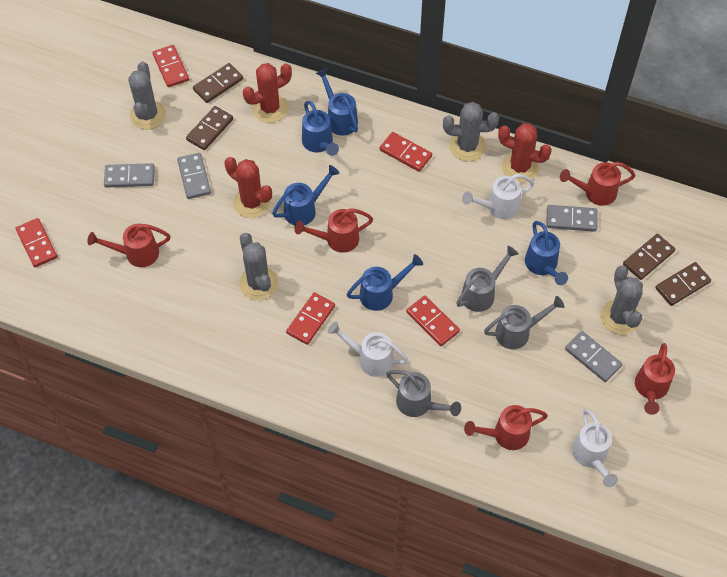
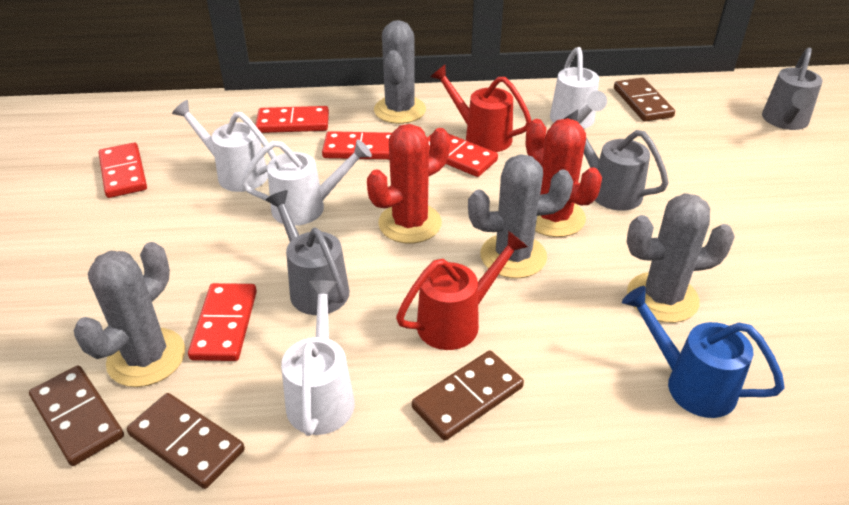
blue watering can: 5 -> 1
grey domino: 4 -> 0
red cactus: 3 -> 2
red watering can: 5 -> 2
white watering can: 3 -> 4

